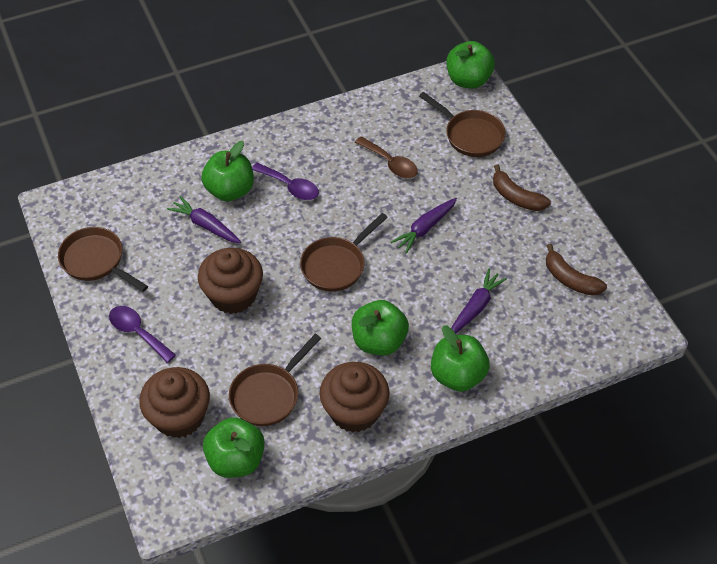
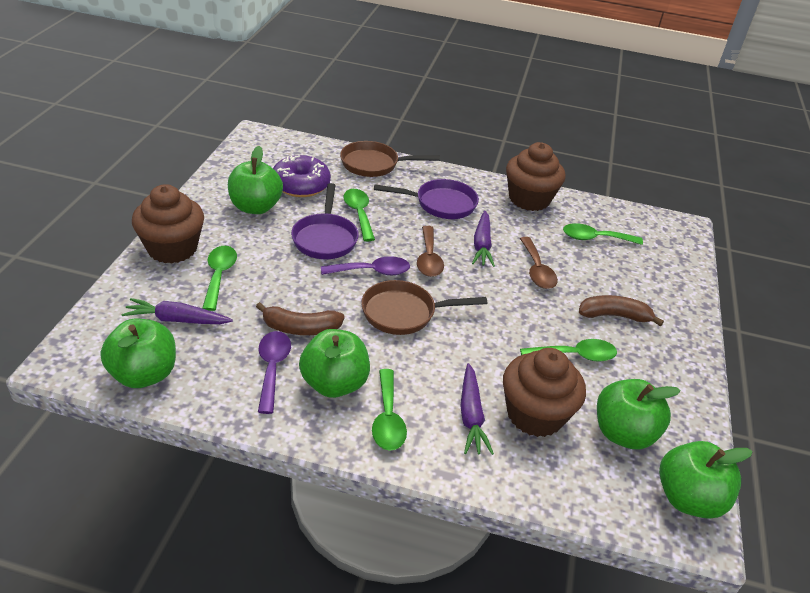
brown pan: 4 -> 2
brown spoon: 1 -> 2
green spoon: 0 -> 5
purple donut: 0 -> 1
purple pan: 0 -> 2

